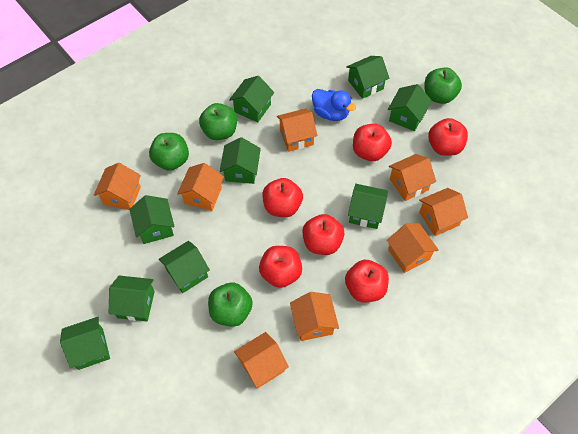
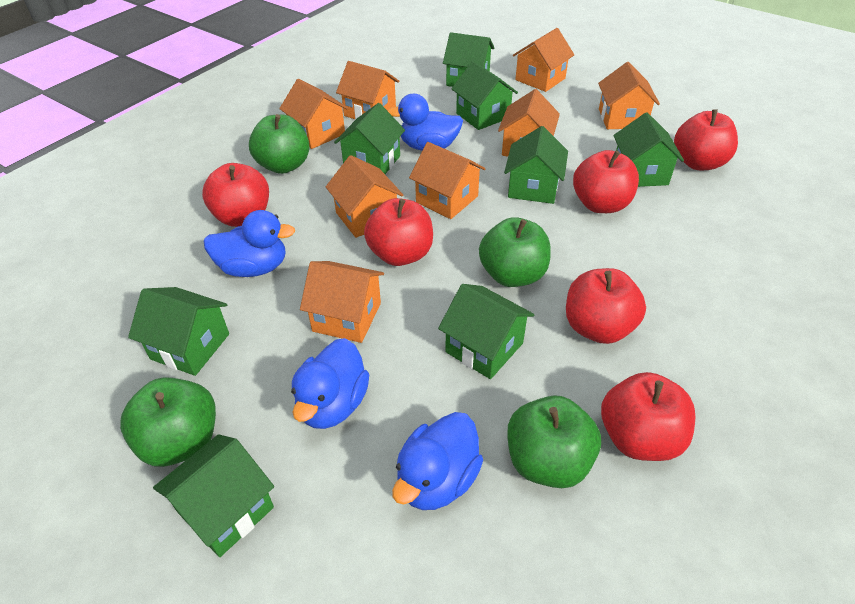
blue duck: 1 -> 4
green house: 9 -> 8

